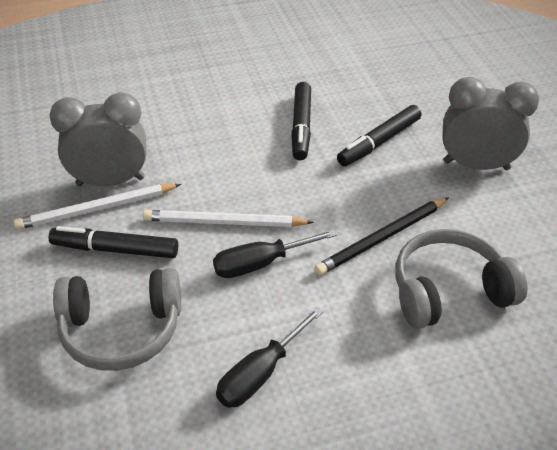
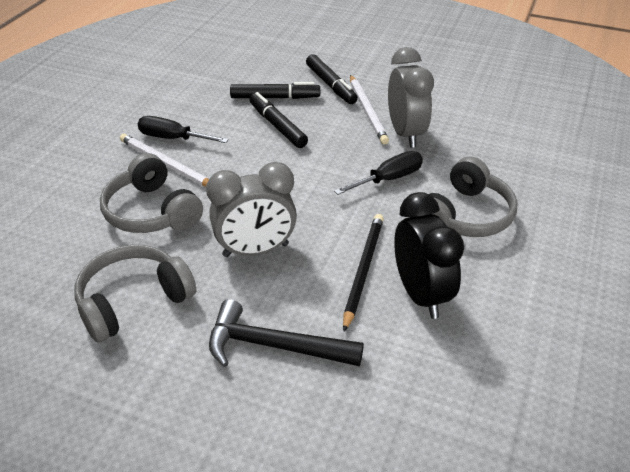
black clock: 0 -> 1
black hammer: 0 -> 1
grey headphones: 2 -> 3

